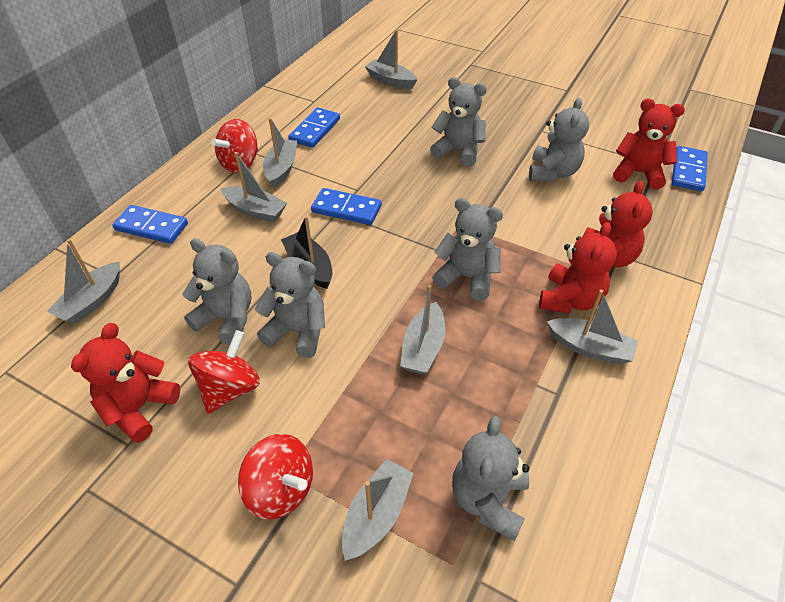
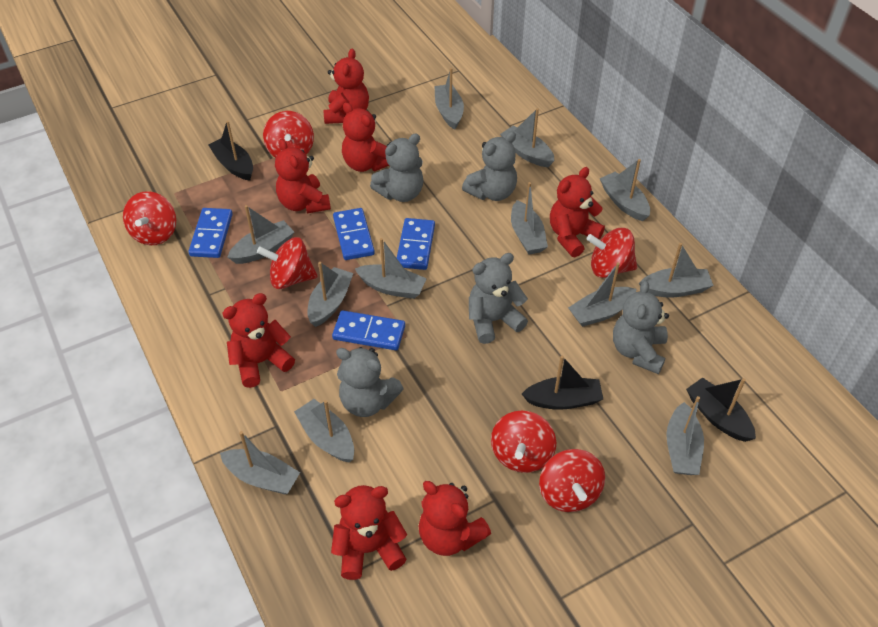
black boat: 1 -> 3
grey boat: 7 -> 12
grey teddy bear: 6 -> 5
red spinning top: 3 -> 6
red teddy bear: 4 -> 7

